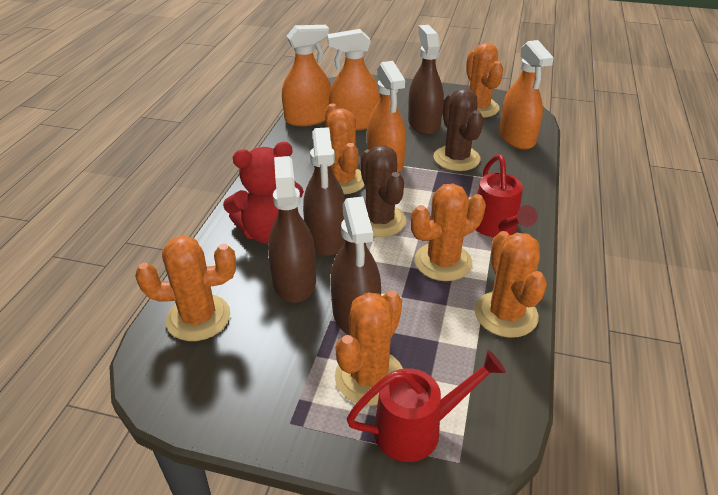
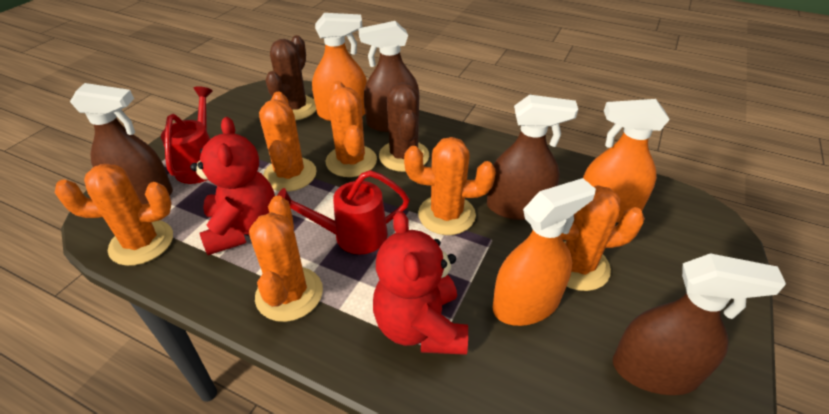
orange spray bottle: 4 -> 3
red teddy bear: 1 -> 2

